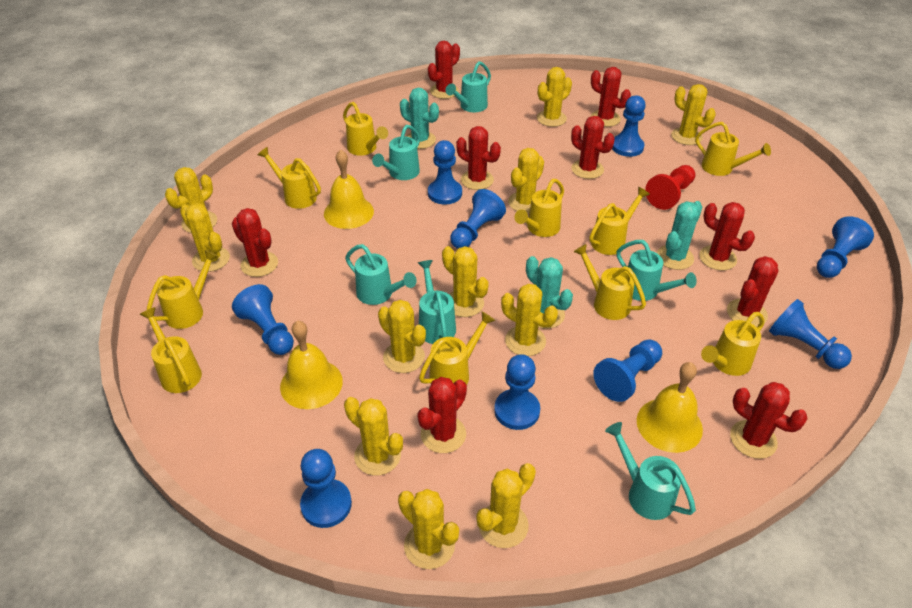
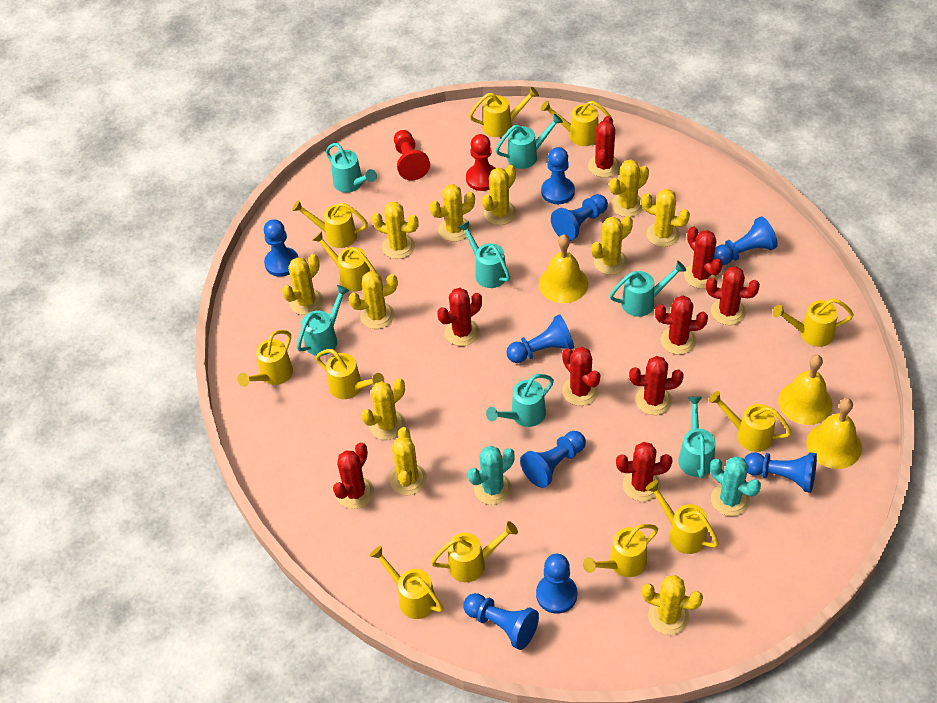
red pawn: 1 -> 2
turquoise cactus: 3 -> 2
turquoise watering can: 6 -> 7
yellow watering can: 10 -> 12

